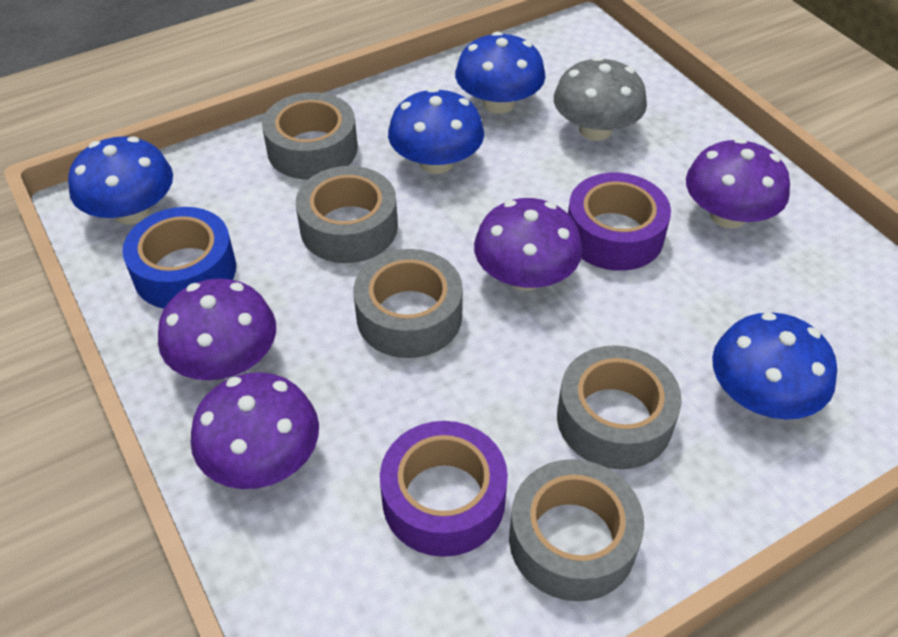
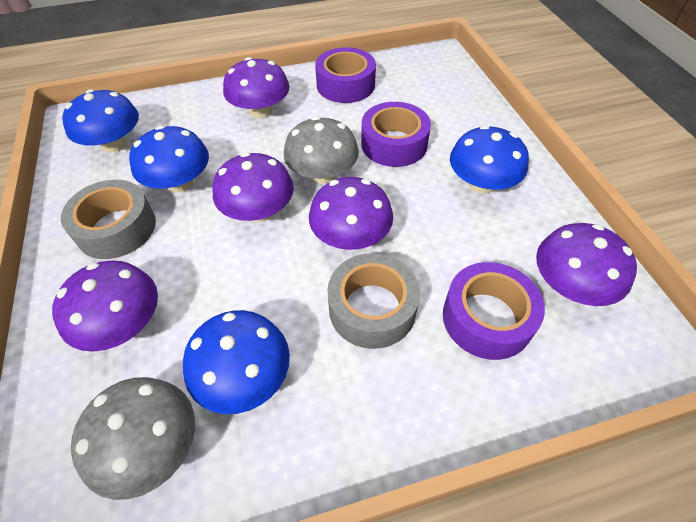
blue tape: 1 -> 0
grey mushroom: 1 -> 2
grey tape: 5 -> 2
purple mushroom: 4 -> 5
purple tape: 2 -> 3

